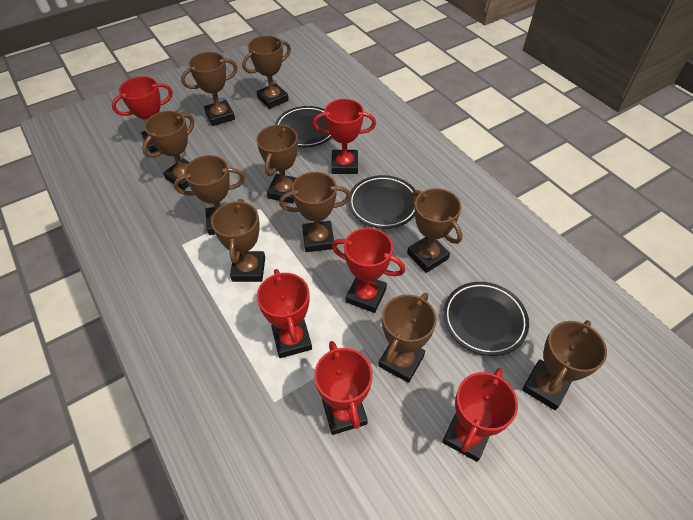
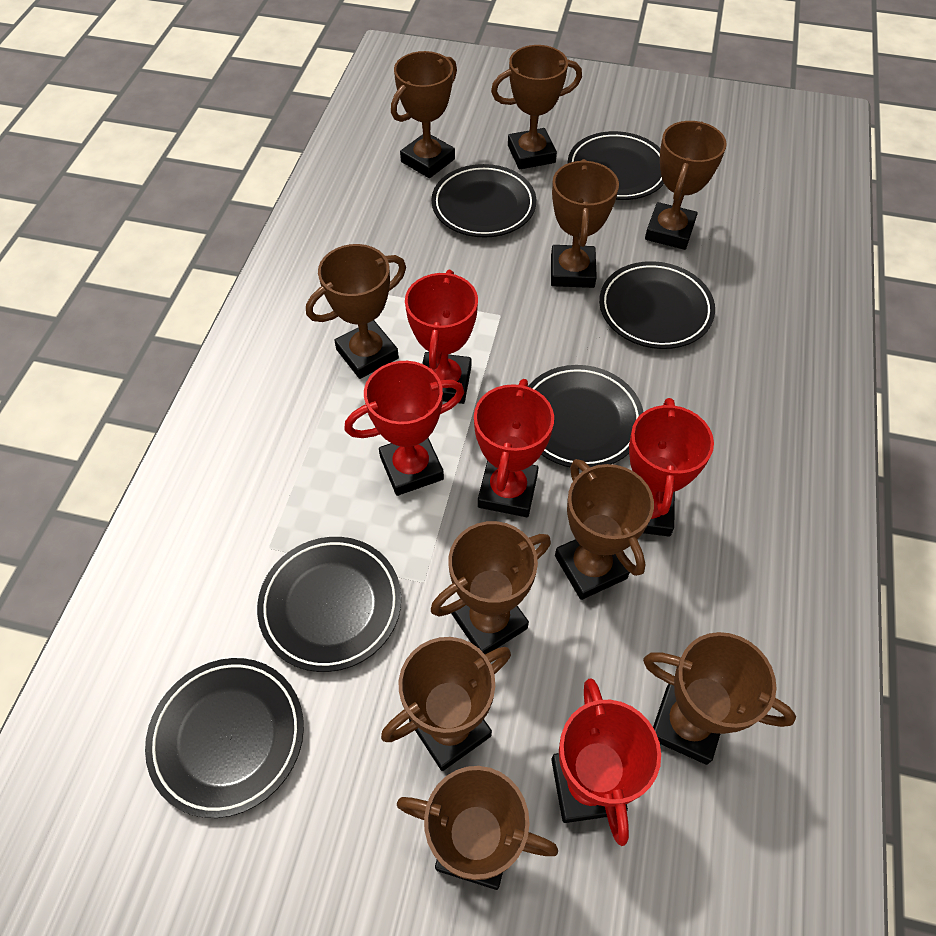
black plate: 3 -> 6
red trophy: 6 -> 5

